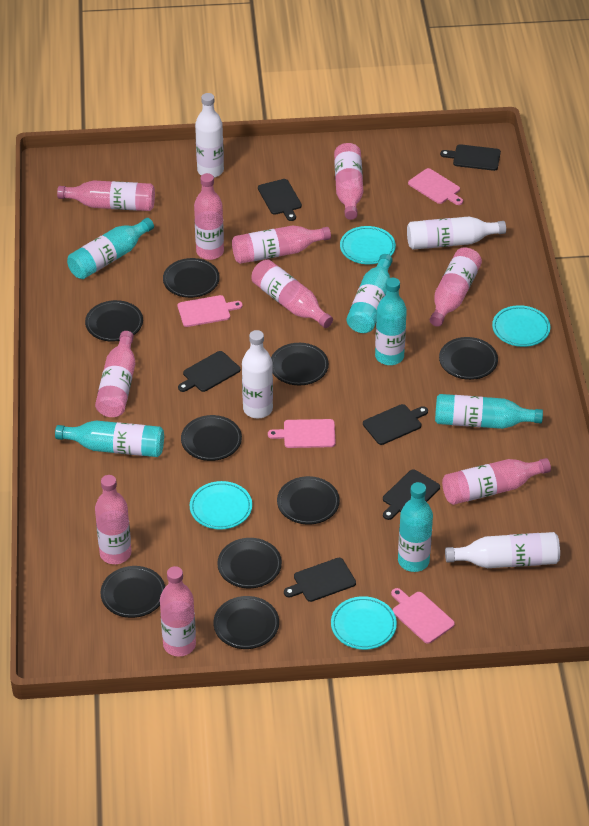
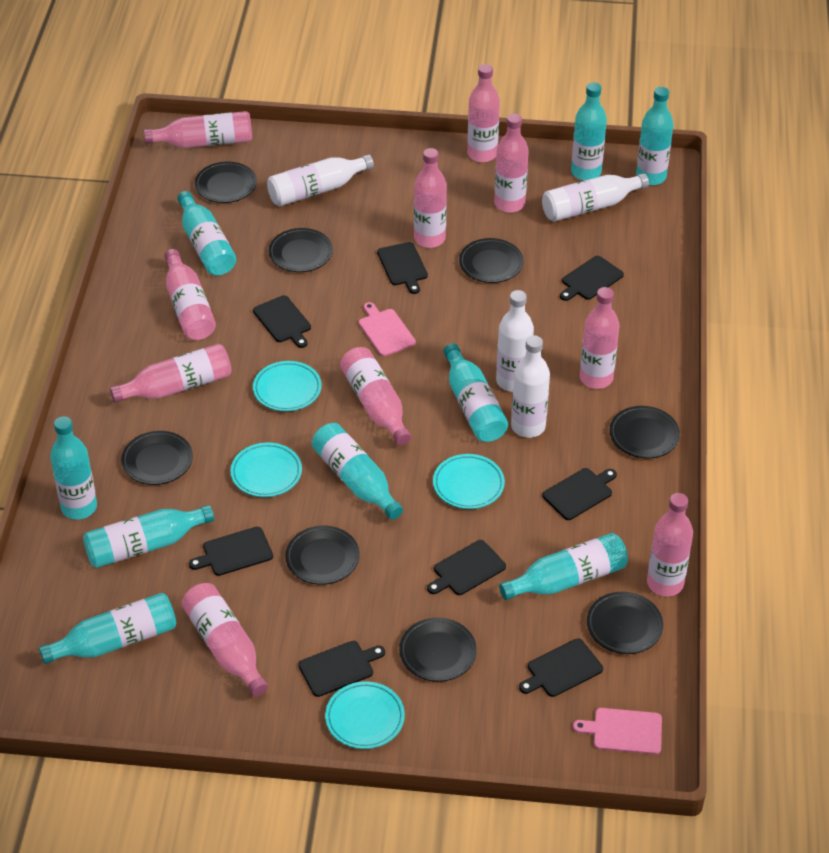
black cutting board: 6 -> 8
black plate: 9 -> 8
pink cutting board: 4 -> 2
turquoise bottle: 6 -> 9

